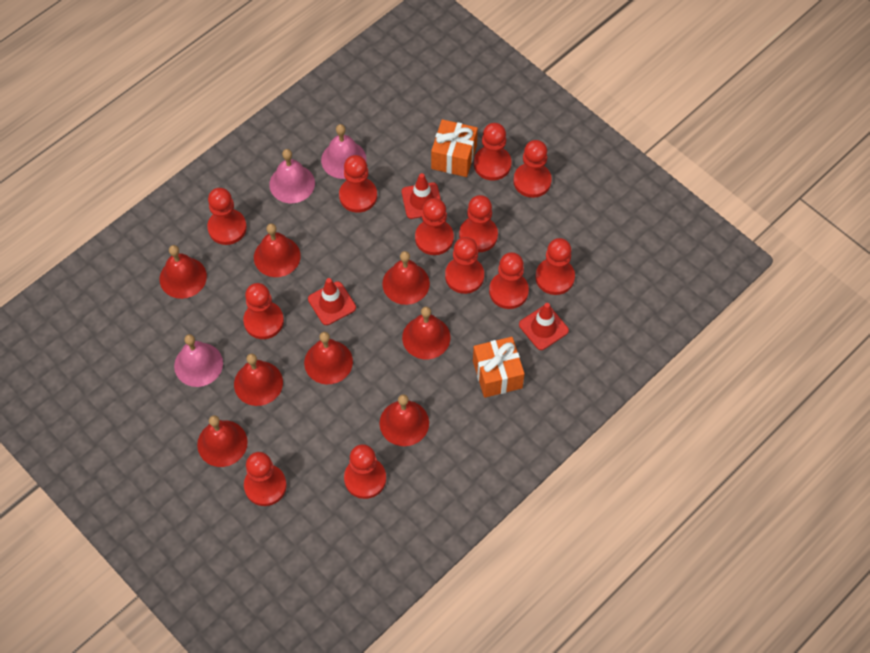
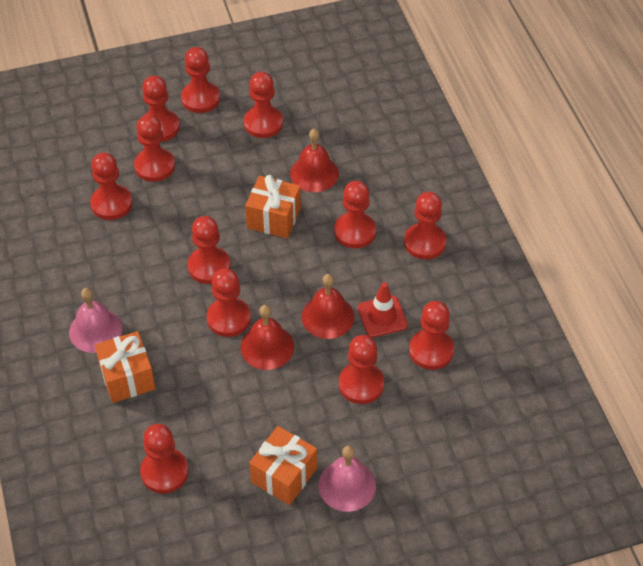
orange gift: 2 -> 3
pink bell: 3 -> 2
red bell: 8 -> 3
red traffic cone: 3 -> 1

